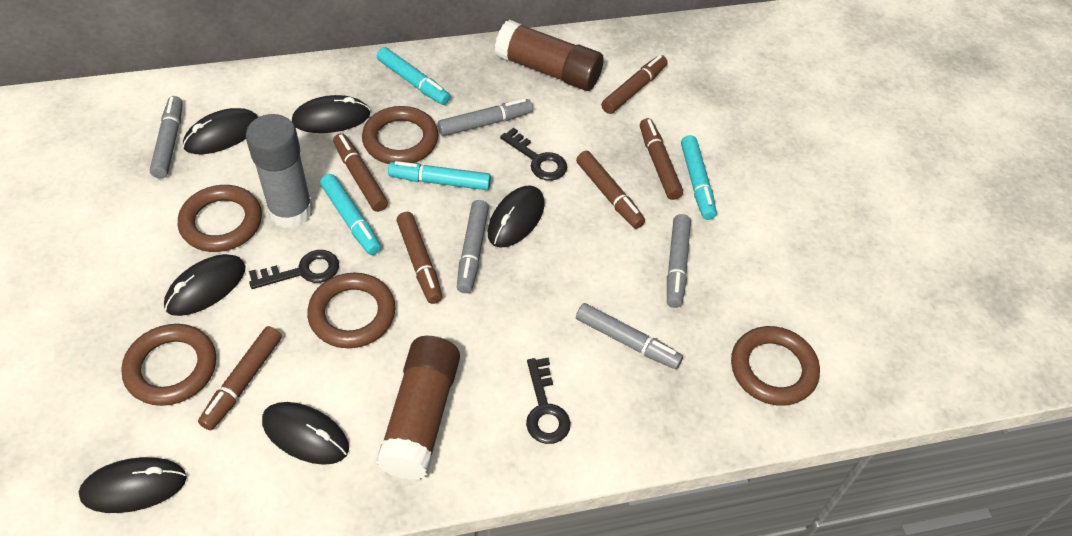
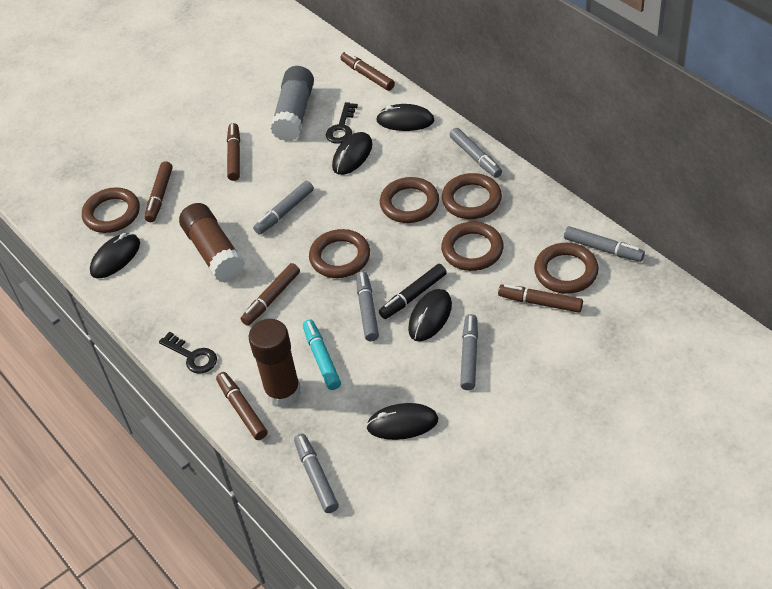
black key: 3 -> 2
black marker: 0 -> 1
black mouse: 6 -> 5
brown ring: 5 -> 6
grey marker: 5 -> 6
turquoise marker: 4 -> 1

